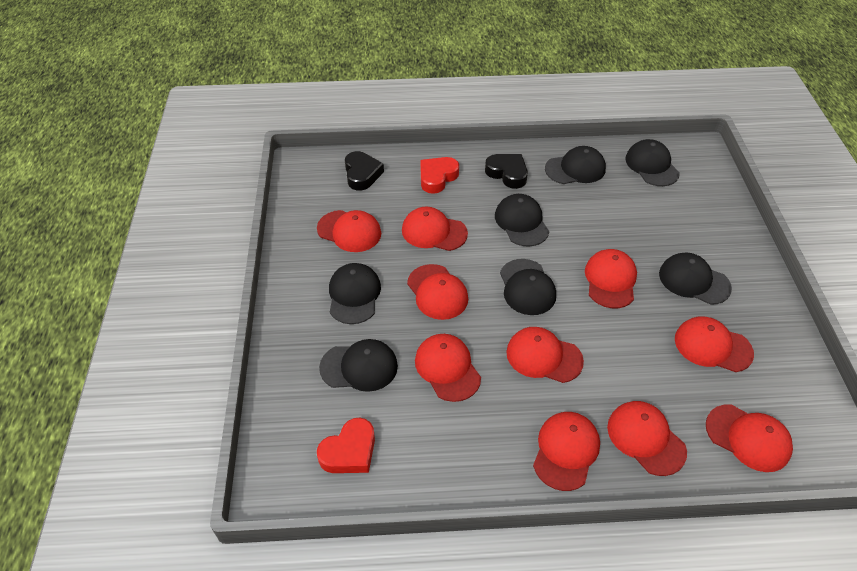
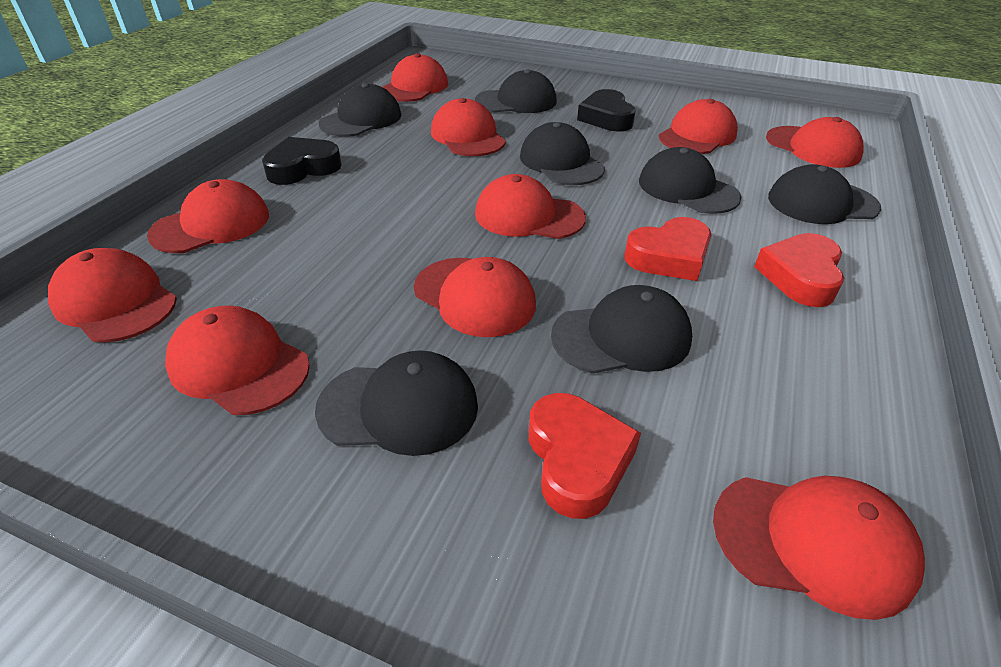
red heart: 2 -> 3

